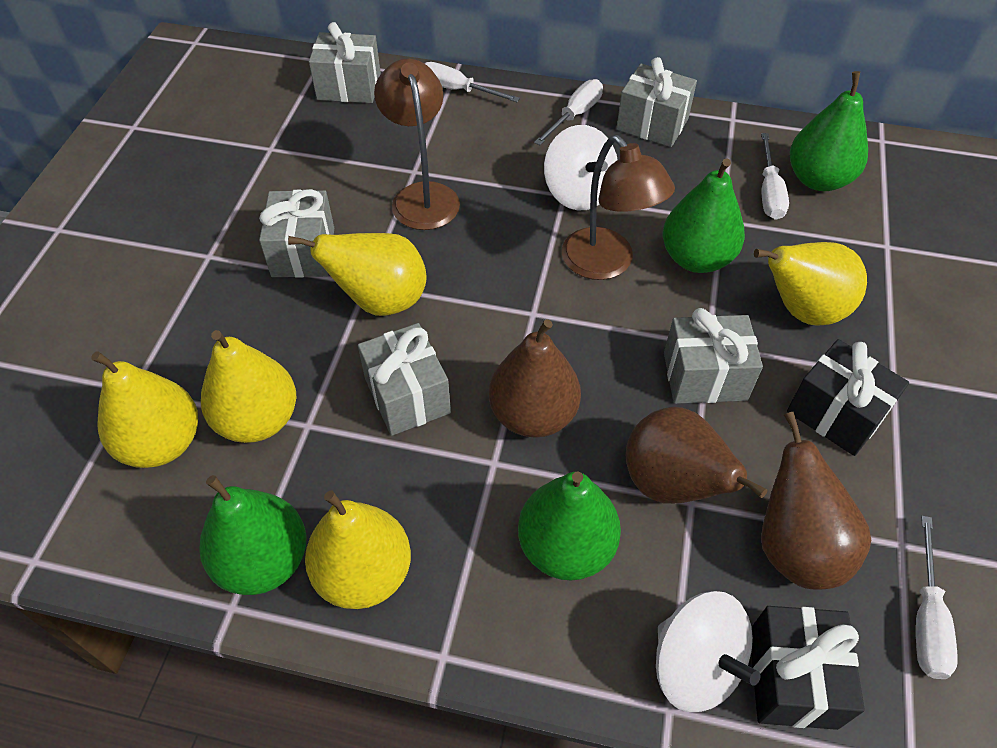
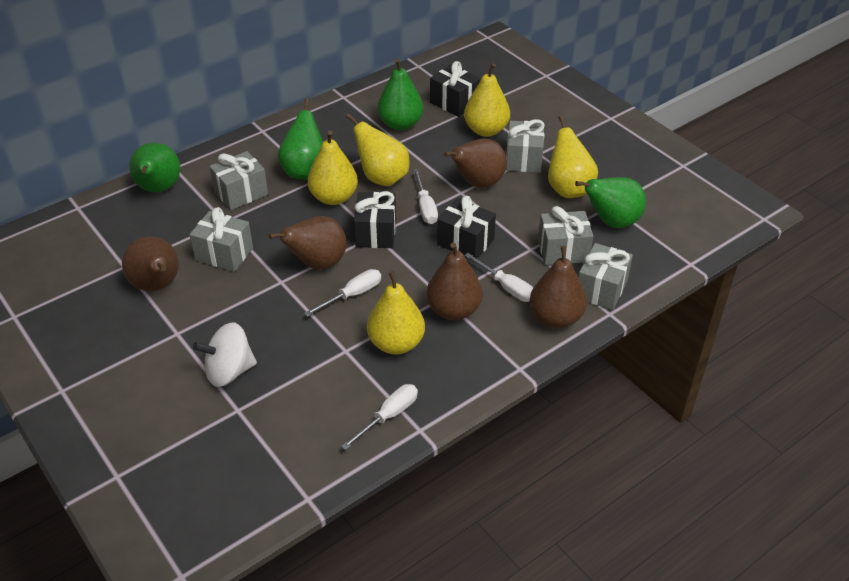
black gift: 2 -> 3
brown lamp: 2 -> 0
brown pear: 3 -> 5
white spinning top: 2 -> 1

